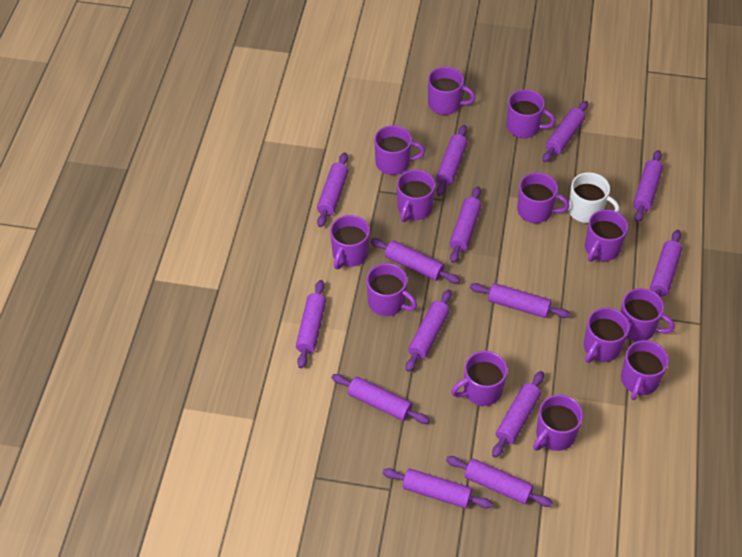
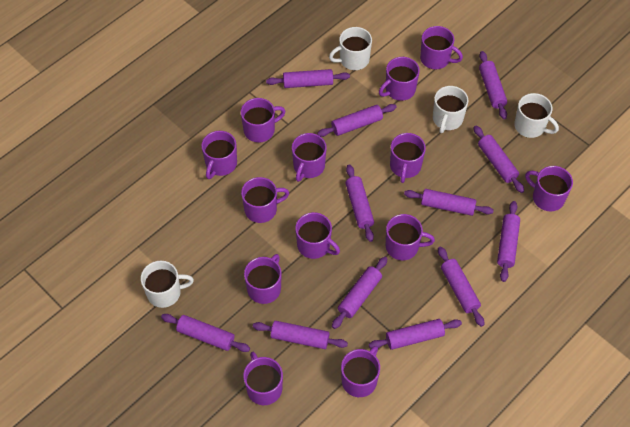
purple rolling pin: 14 -> 12
white mug: 1 -> 4

